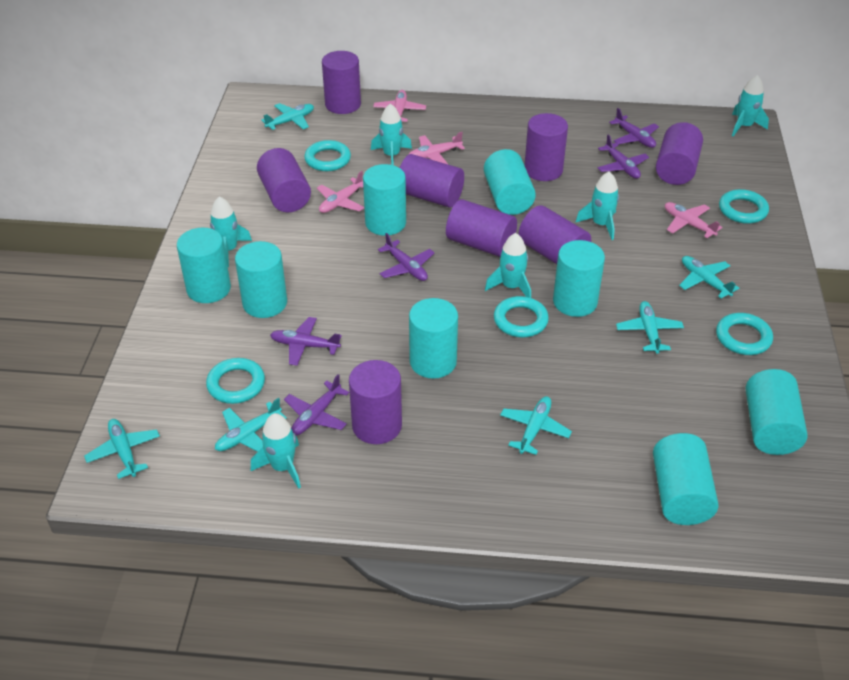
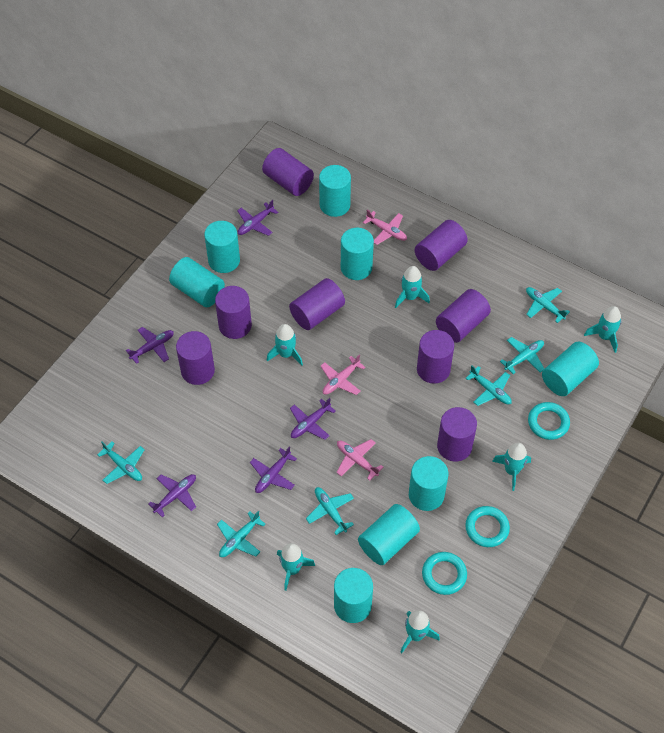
pink plane: 4 -> 3
turquoise ring: 5 -> 3

